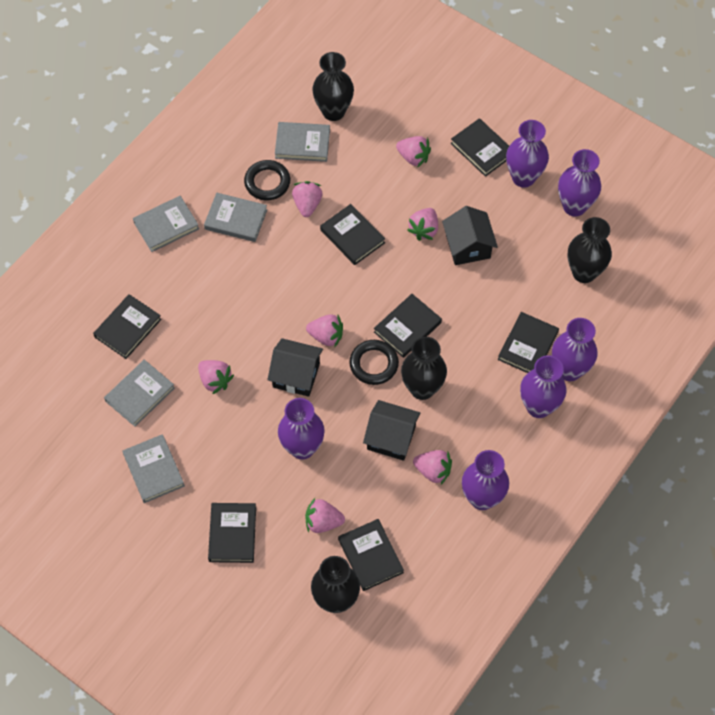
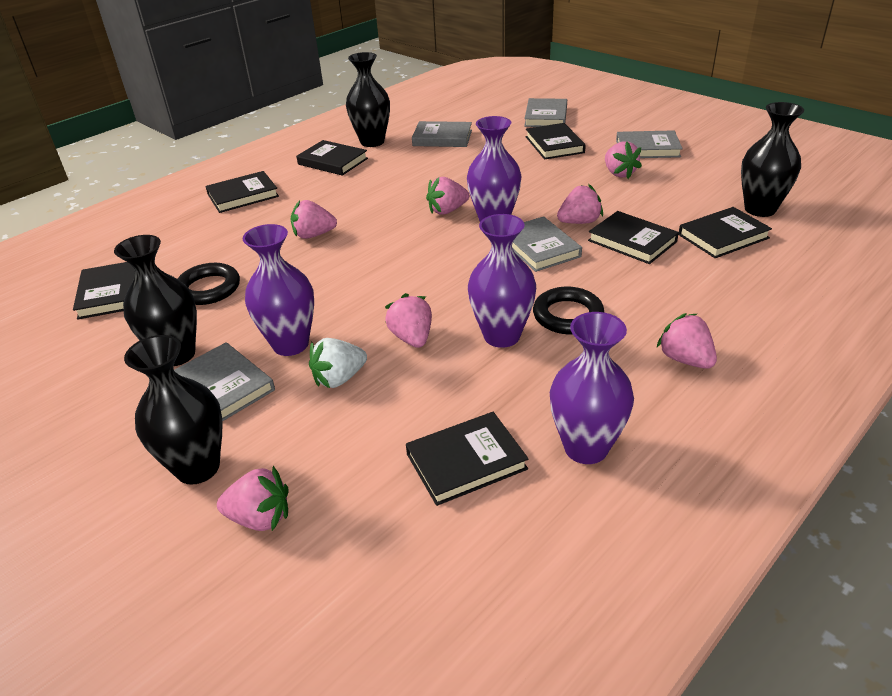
black house: 3 -> 0
purple vase: 6 -> 4
white strawberry: 0 -> 1

